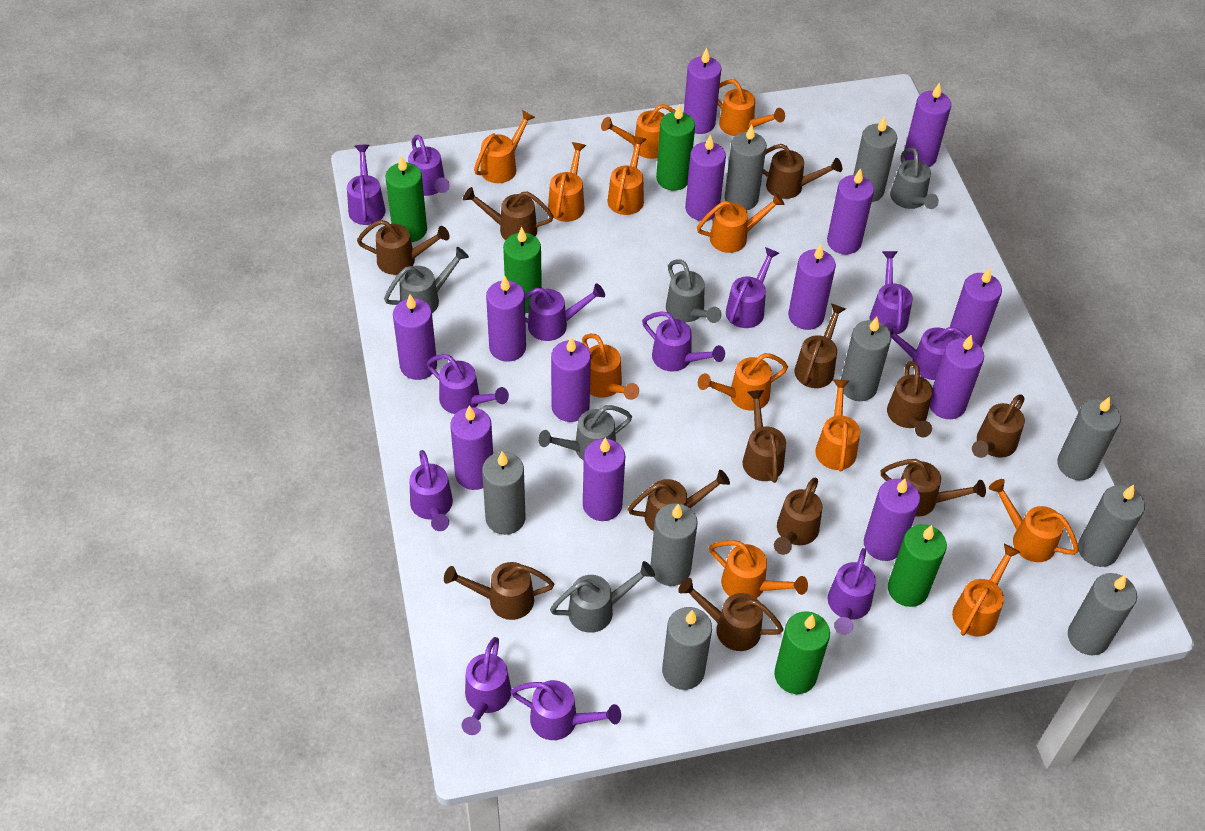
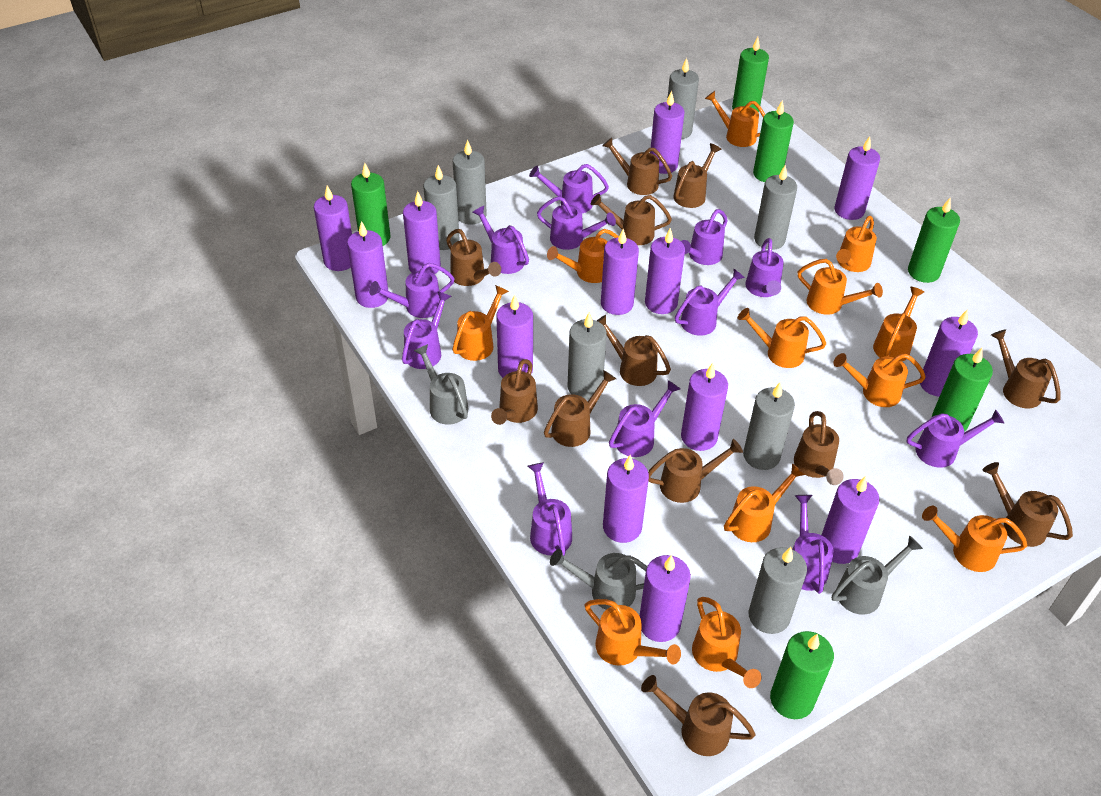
green candle: 5 -> 6
grey candle: 9 -> 7
grey watering can: 5 -> 3

